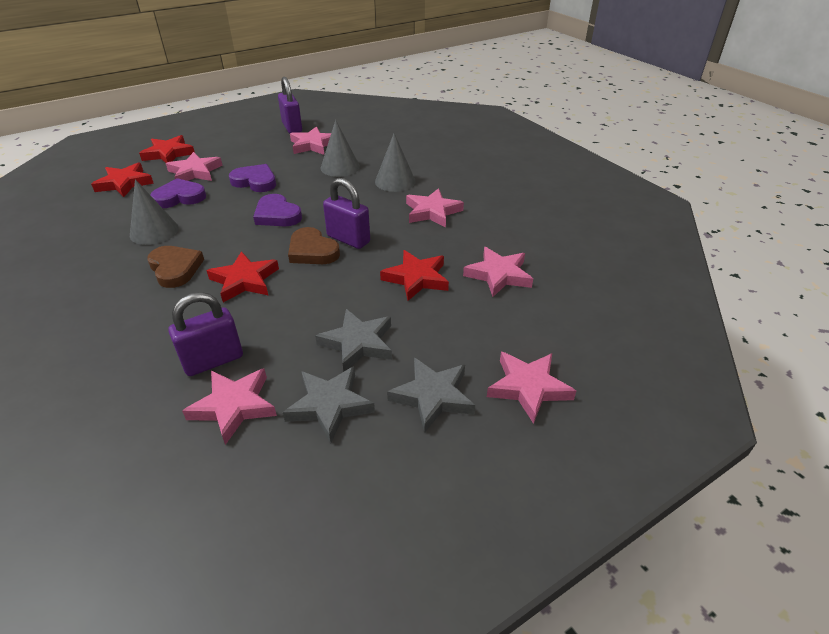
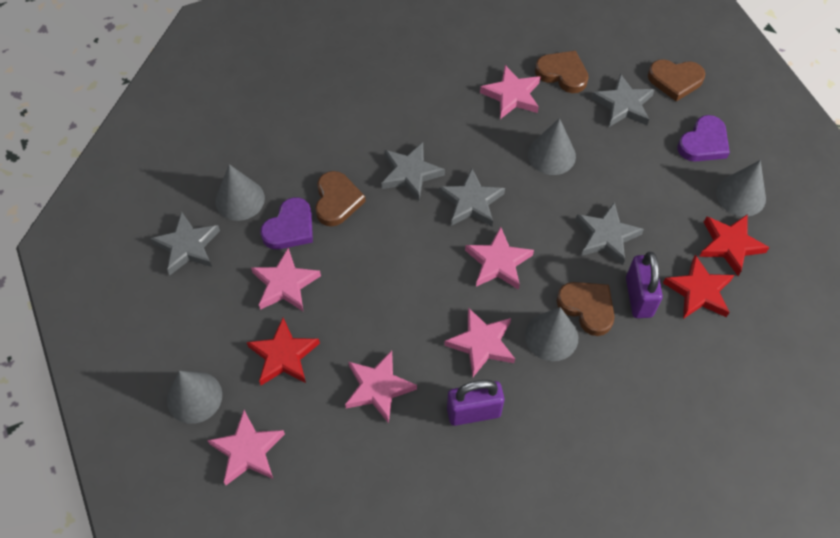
brown heart: 2 -> 4
grey cone: 3 -> 5
grey star: 3 -> 5
purple heart: 3 -> 2
purple padlock: 3 -> 2
red star: 4 -> 3

